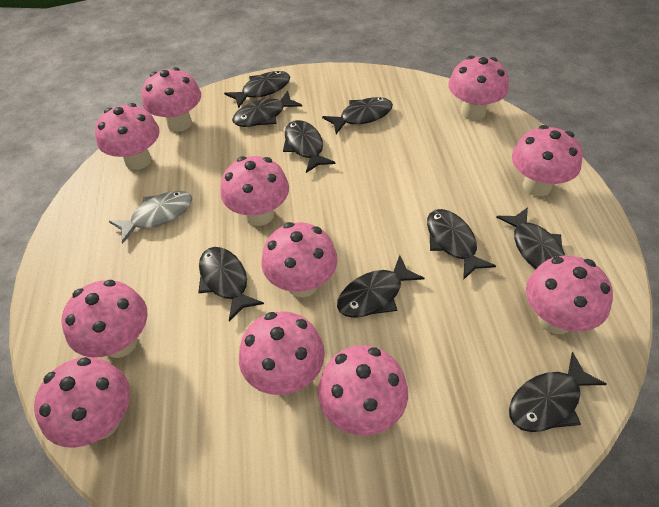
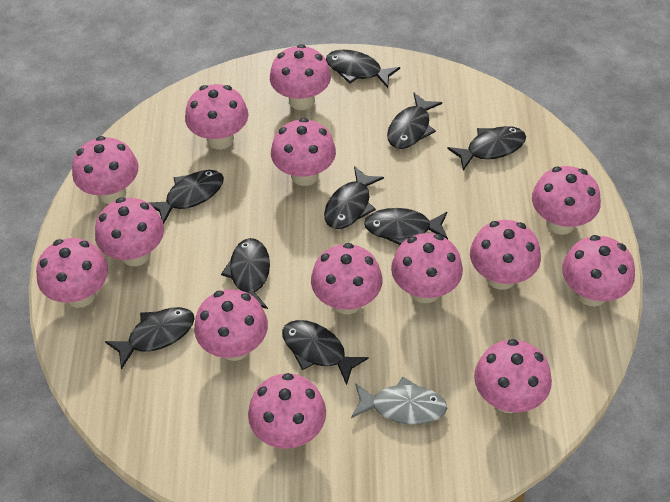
pink mushroom: 11 -> 14

